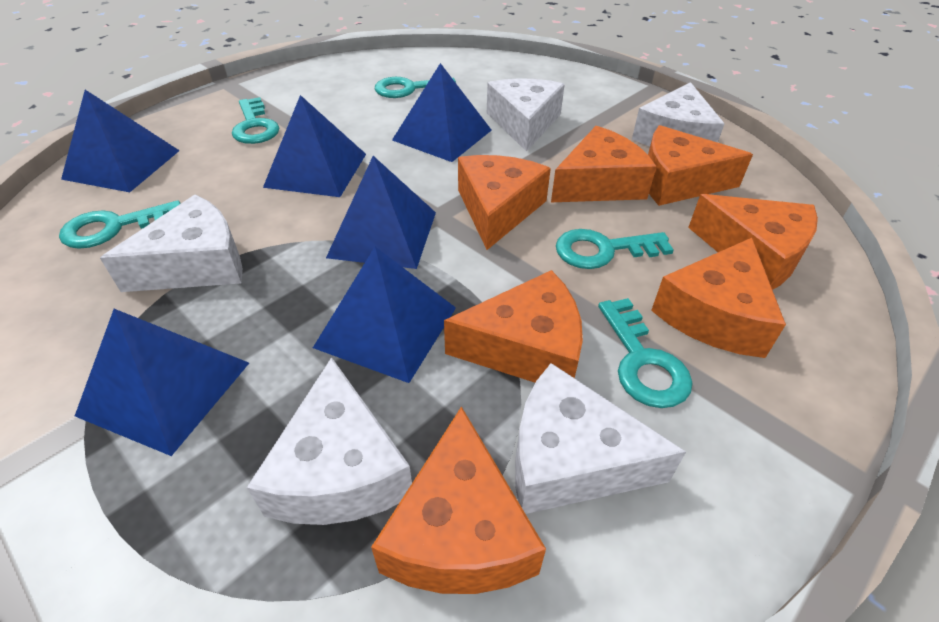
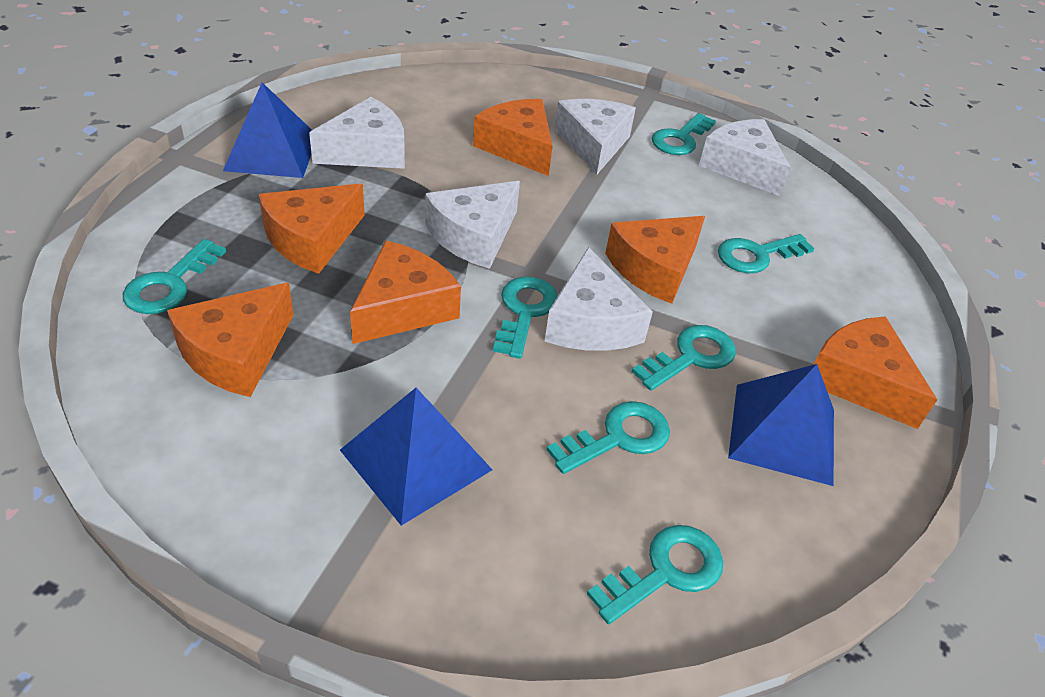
blue pyramid: 6 -> 3
orange cheese: 7 -> 6
turquoise key: 5 -> 7

